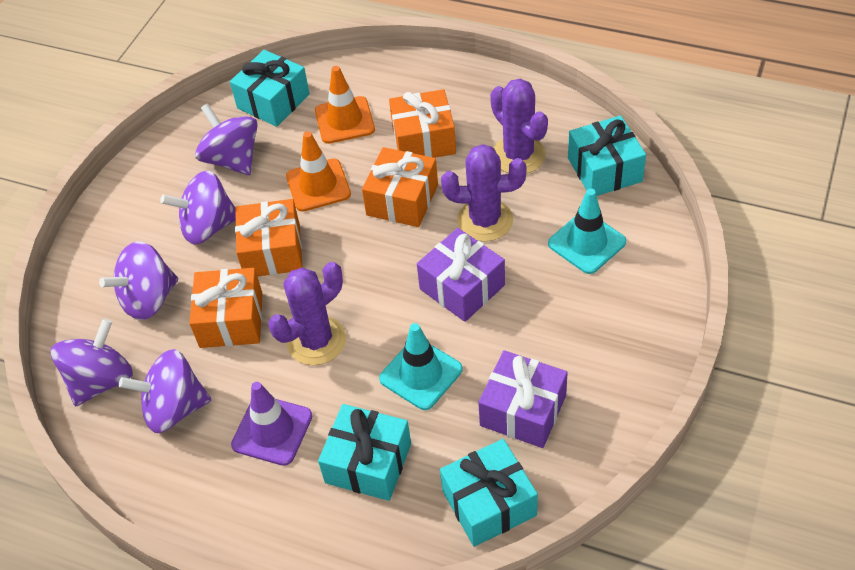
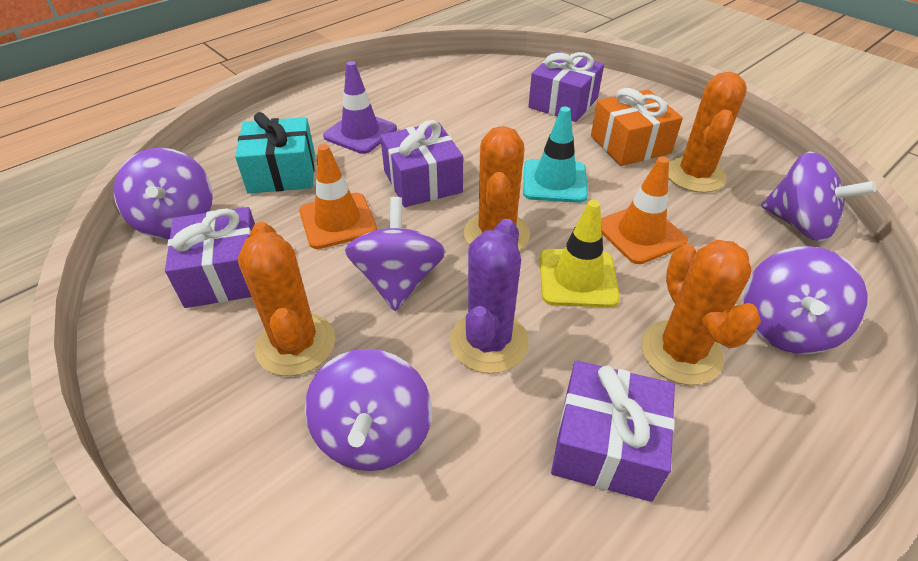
orange cactus: 0 -> 4
orange gift: 4 -> 1
purple cactus: 3 -> 1
purple gift: 2 -> 4
turquoise gift: 4 -> 1
turquoise traffic cone: 2 -> 1
yellow traffic cone: 0 -> 1

